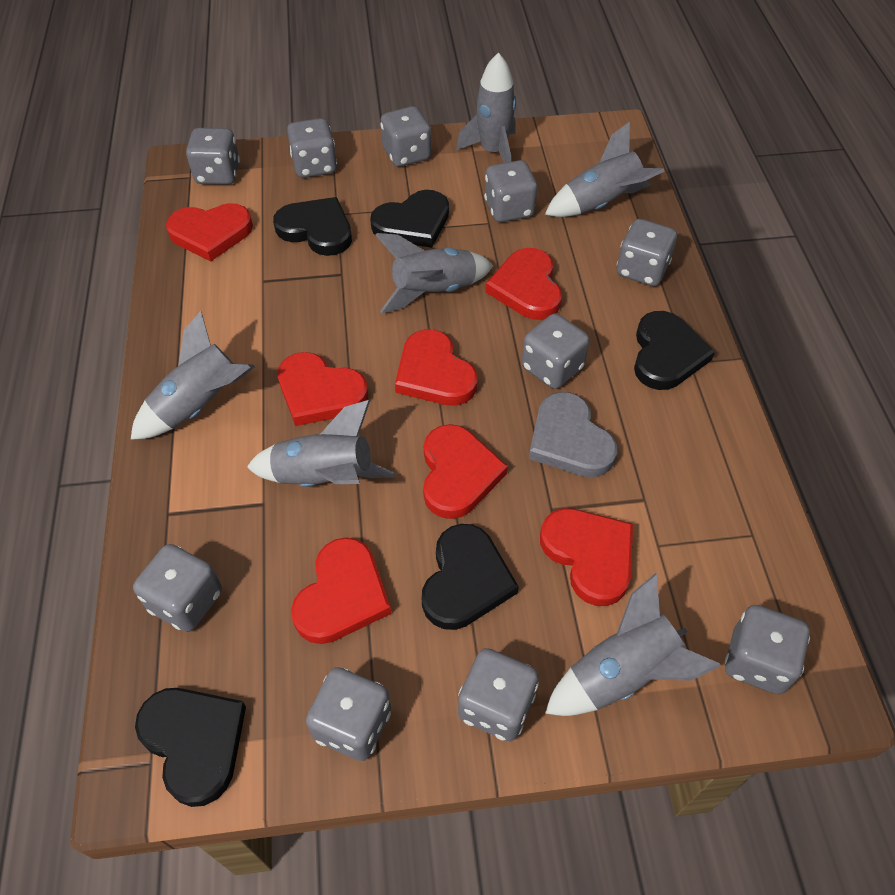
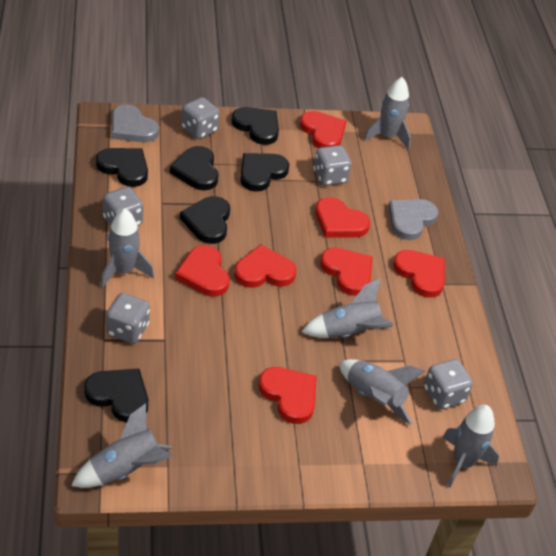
black heart: 5 -> 6
grey dice: 10 -> 5
grey heart: 1 -> 2

